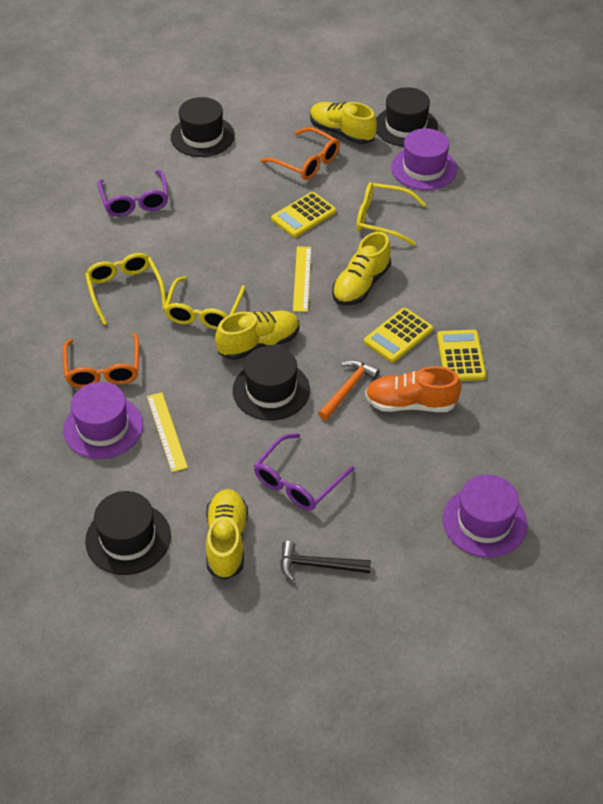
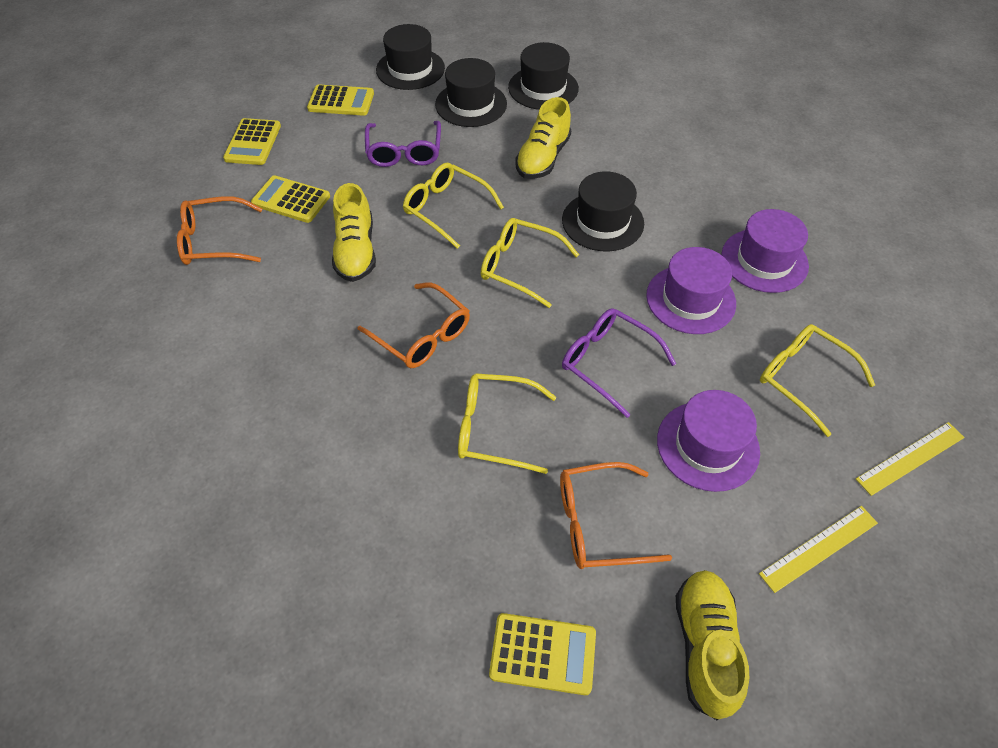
black hammer: 1 -> 0
orange glasses: 2 -> 3
orange hammer: 1 -> 0
orange shoe: 1 -> 0
yellow calculator: 3 -> 4
yellow glasses: 3 -> 4
yellow shoe: 4 -> 3

